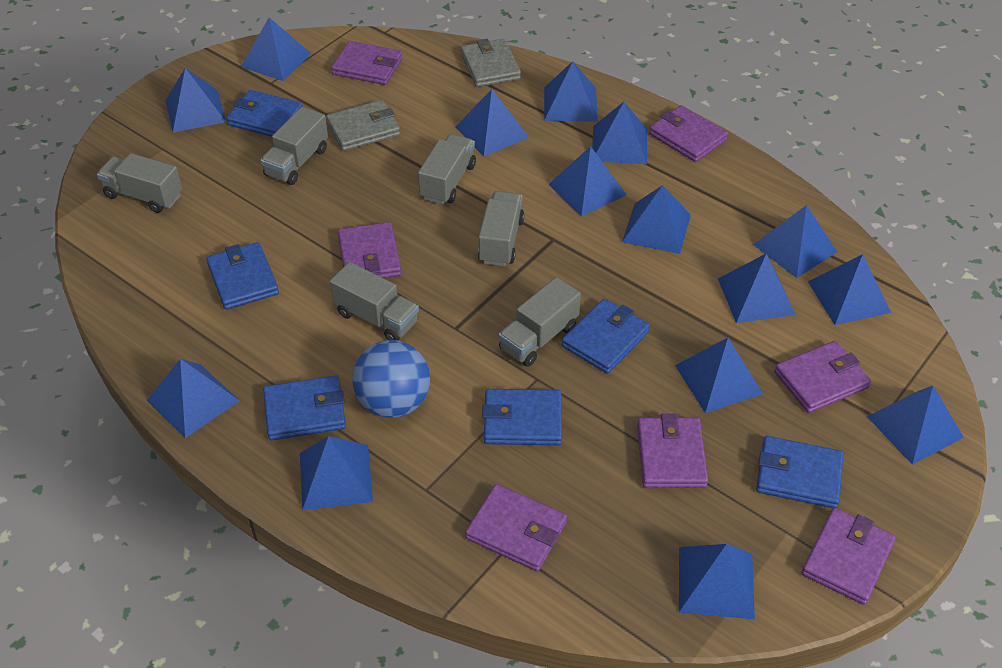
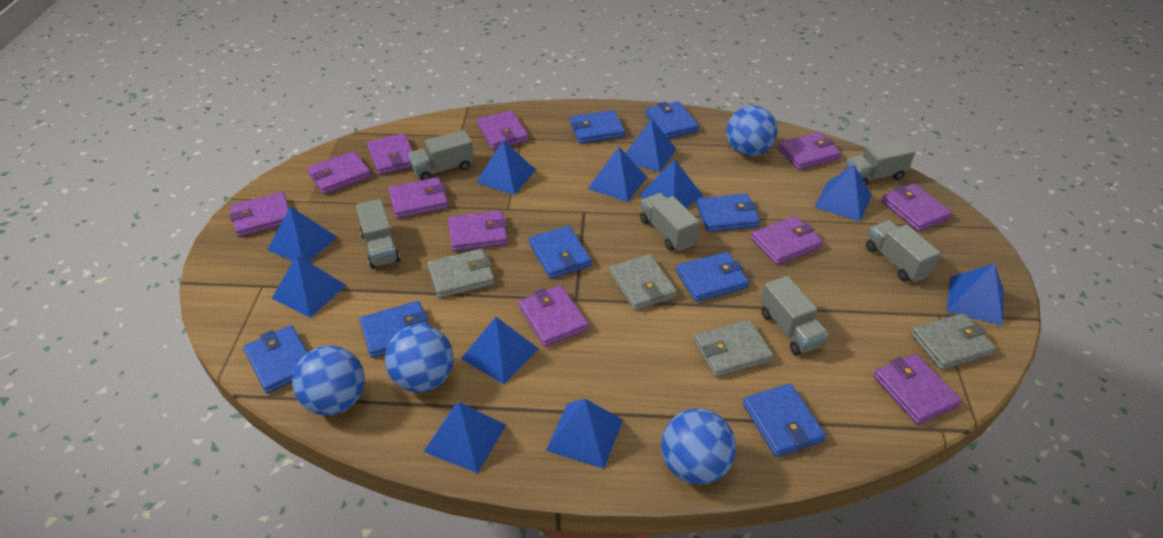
blue ball: 1 -> 4
blue pyramid: 15 -> 11
blue wallet: 6 -> 8
grey wallet: 2 -> 4
purple wallet: 7 -> 11

